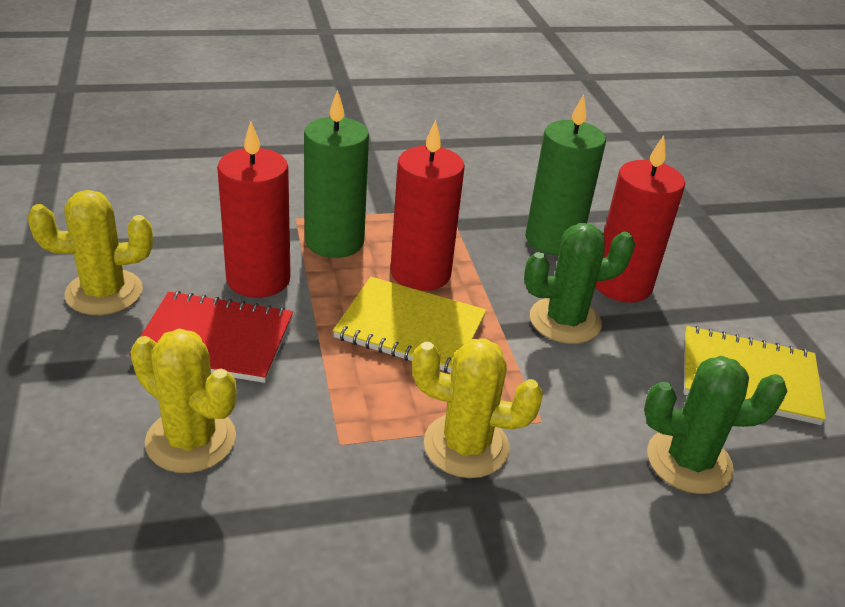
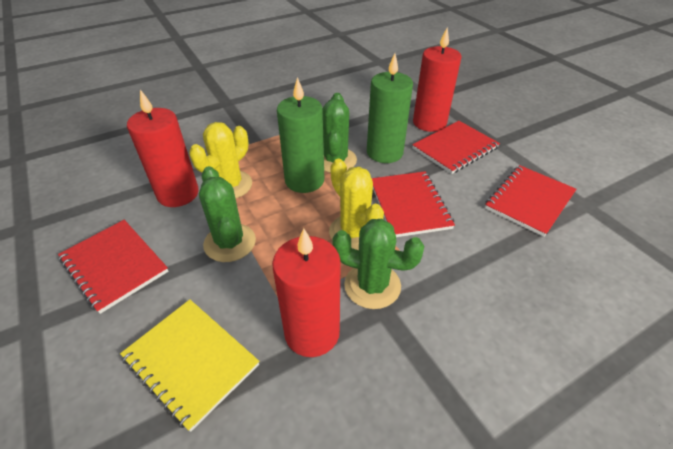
green cactus: 2 -> 3
red notebook: 1 -> 4
yellow cactus: 3 -> 2
yellow notebook: 2 -> 1

